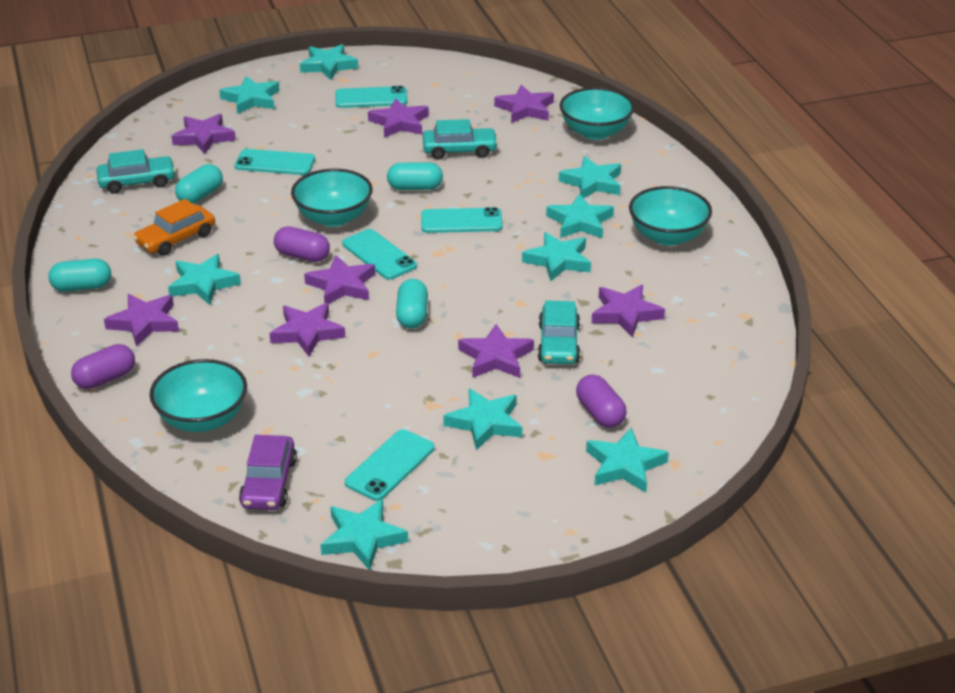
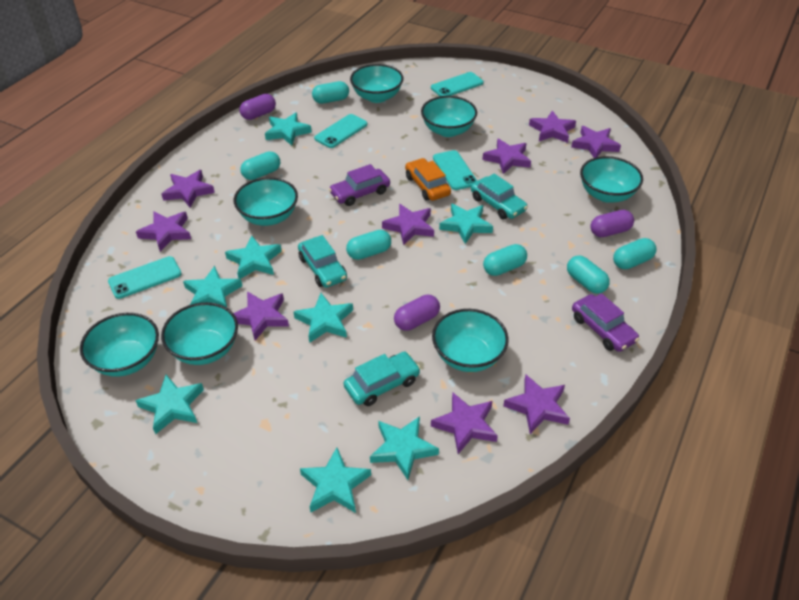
purple car: 1 -> 2
purple star: 8 -> 9
turquoise bowl: 4 -> 7
turquoise capsule: 4 -> 6
turquoise phone: 5 -> 4
turquoise star: 9 -> 8

